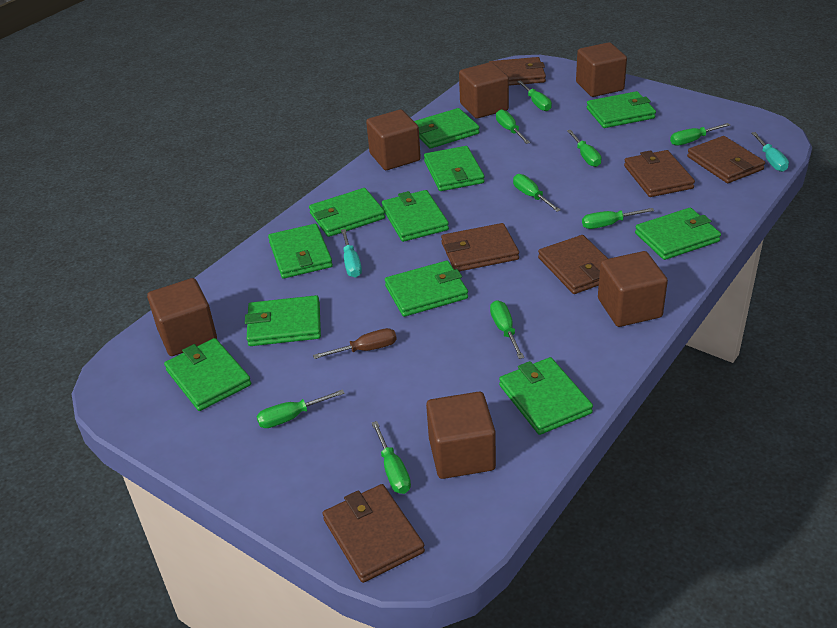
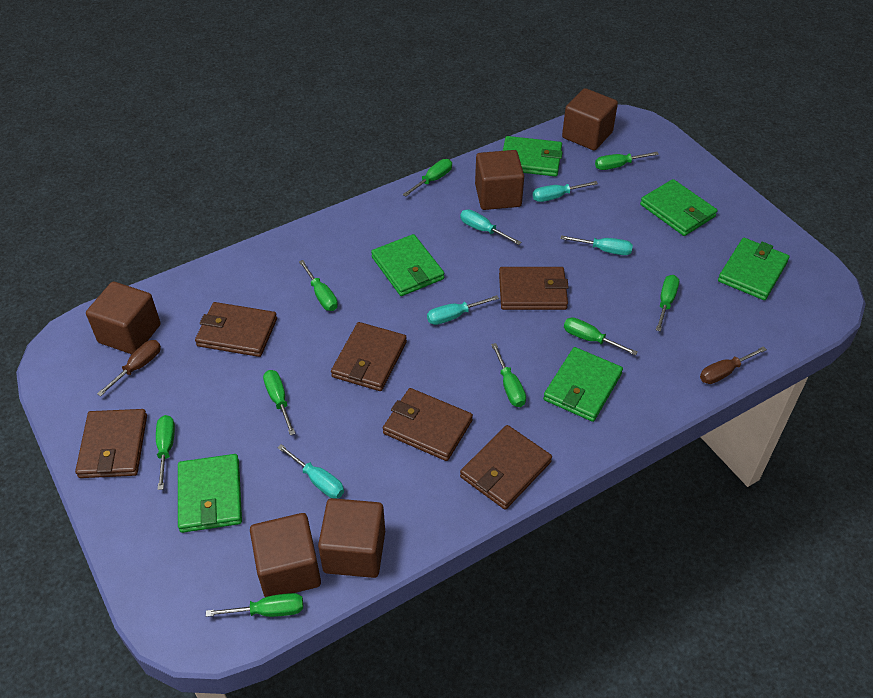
brown cube: 6 -> 5
brown screwdriver: 1 -> 2
green wallet: 11 -> 6
turquoise screwdriver: 2 -> 5

